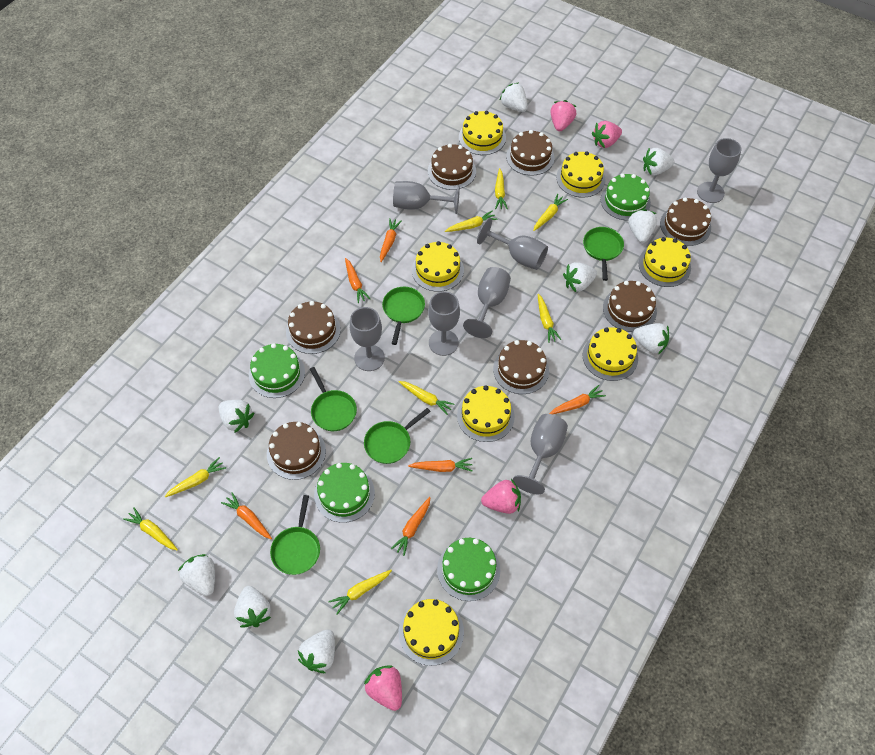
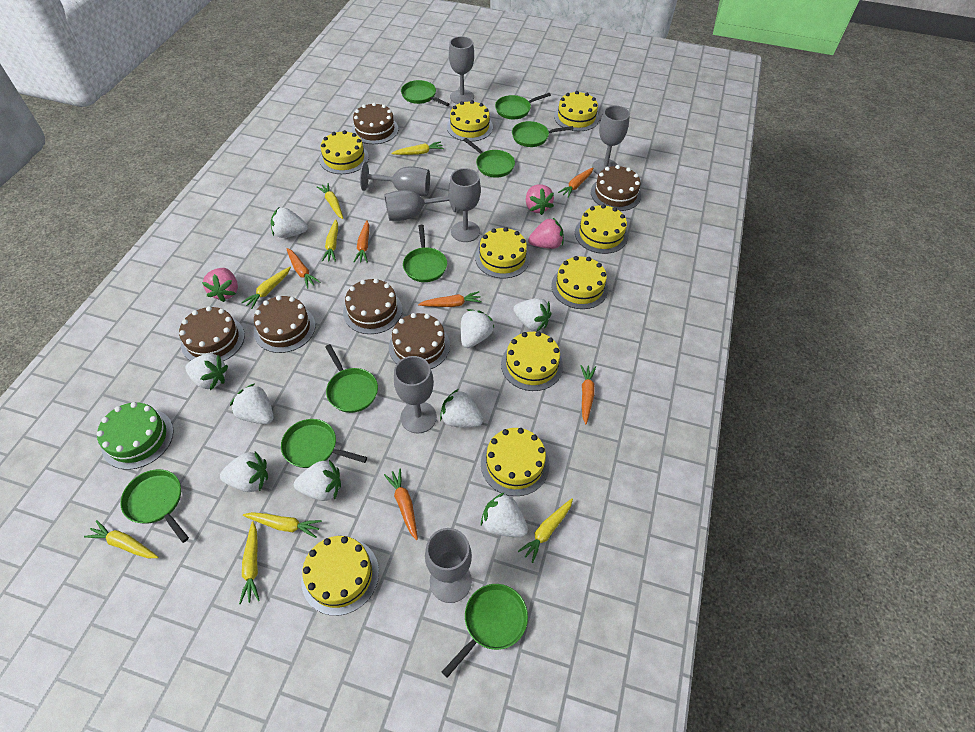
brown cake: 7 -> 6
green cake: 4 -> 1
green pan: 5 -> 9
pink strawberry: 4 -> 3
yellow cake: 7 -> 9

